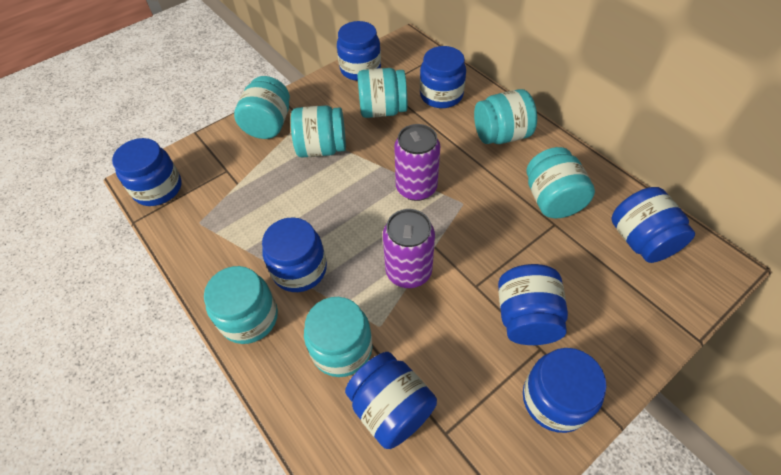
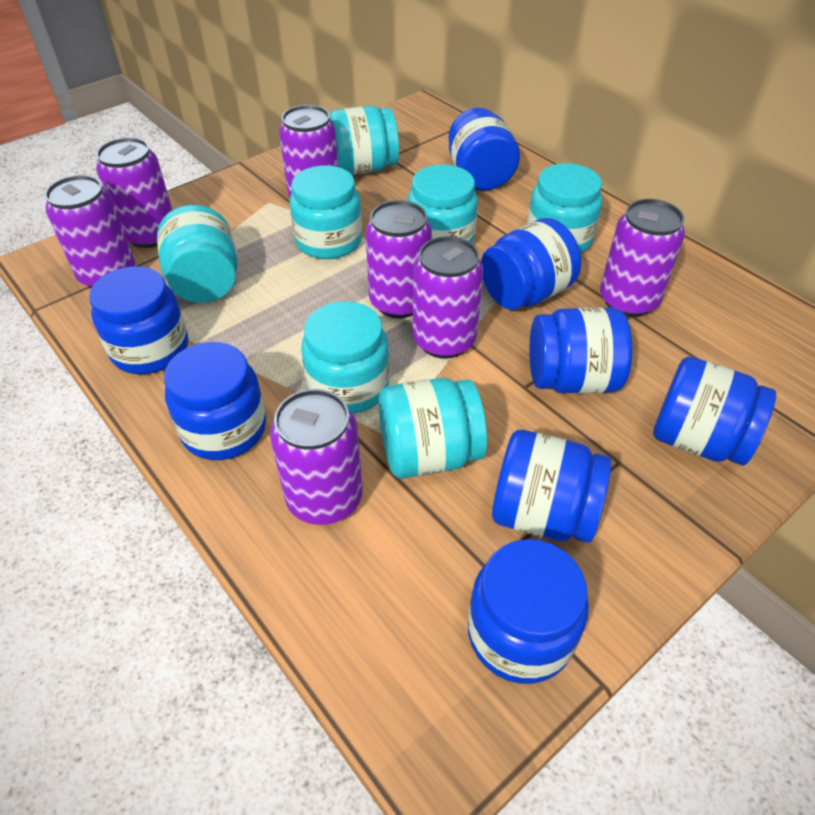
purple can: 2 -> 7

